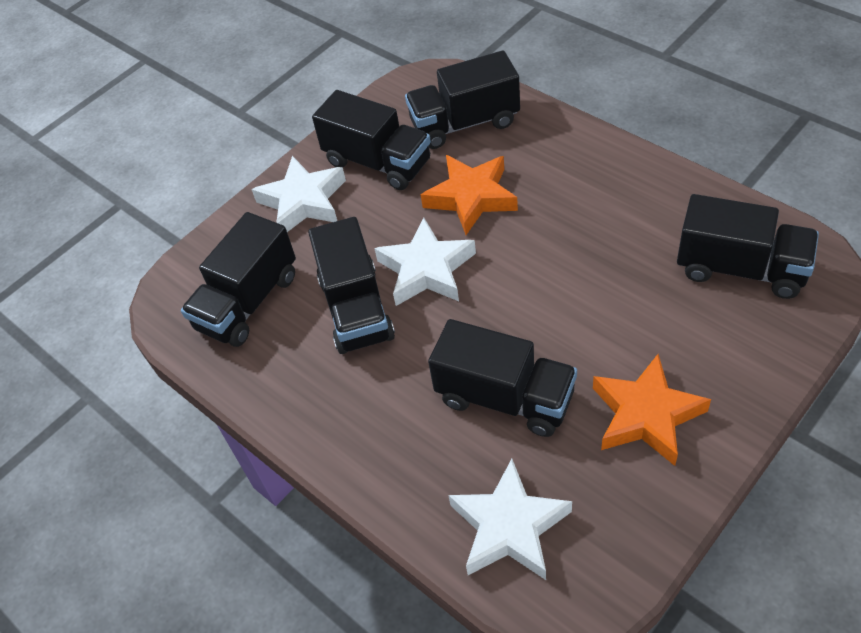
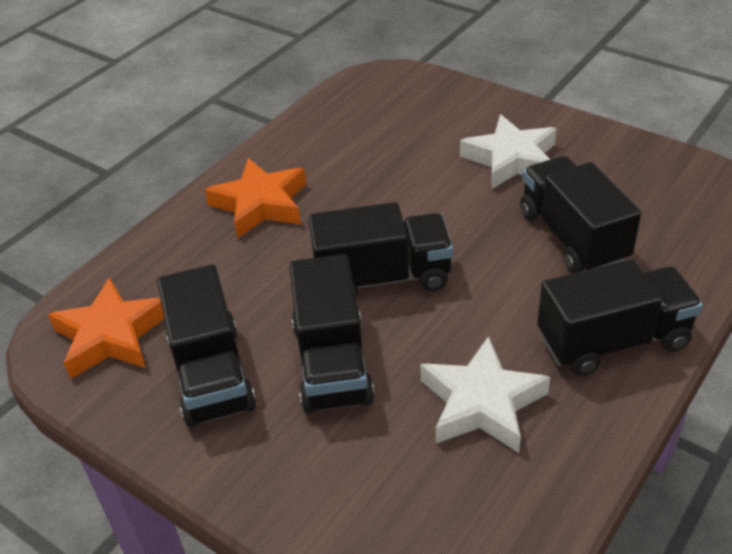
black truck: 6 -> 5
white star: 3 -> 2

